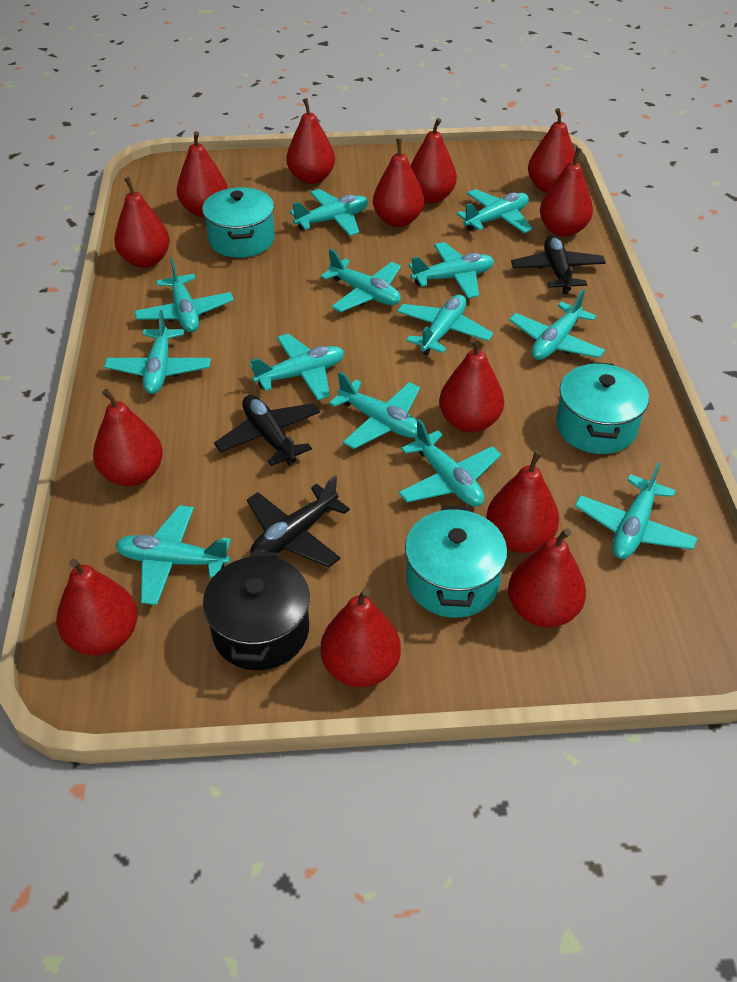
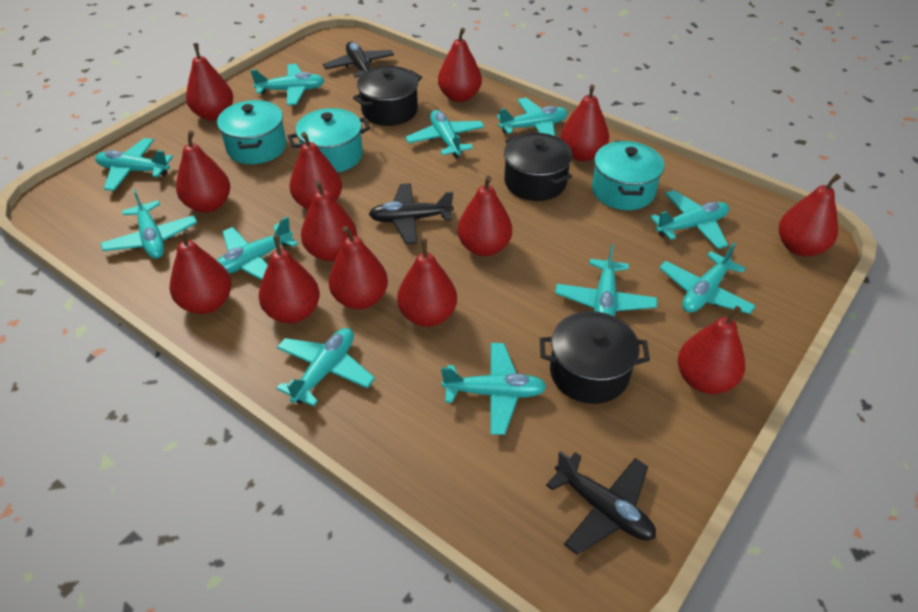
black pot: 1 -> 3
turquoise plane: 13 -> 11

